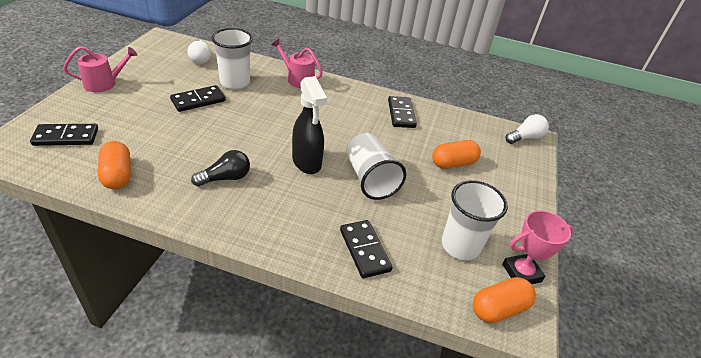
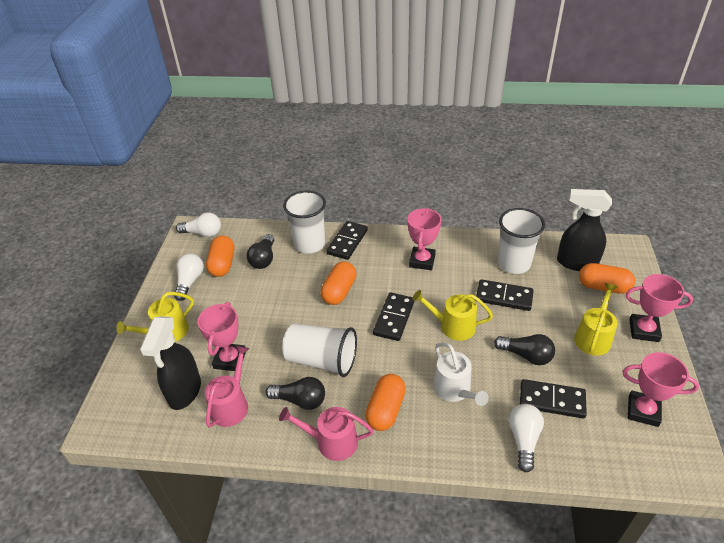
black light bulb: 1 -> 3
black spray bottle: 1 -> 2
orange capsule: 3 -> 4
pink trophy: 1 -> 4
white light bulb: 2 -> 3
white watering can: 0 -> 1
yellow watering can: 0 -> 3

